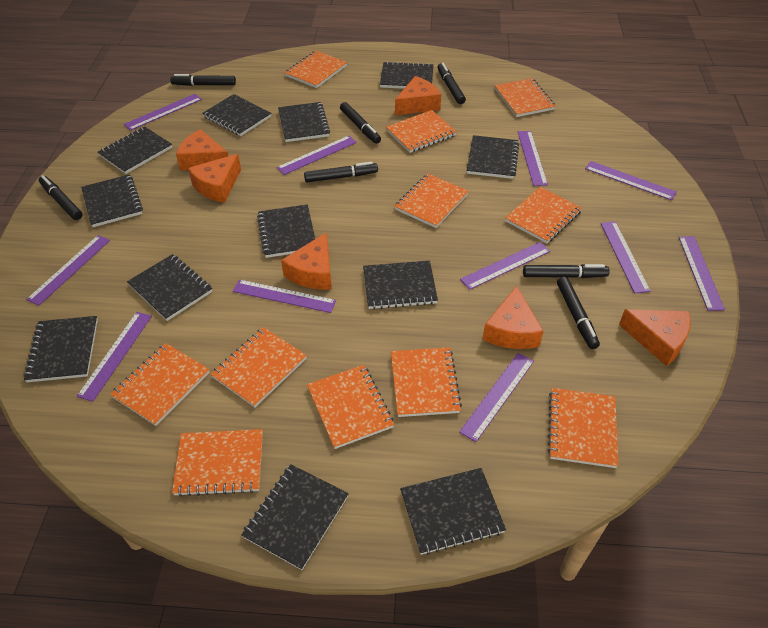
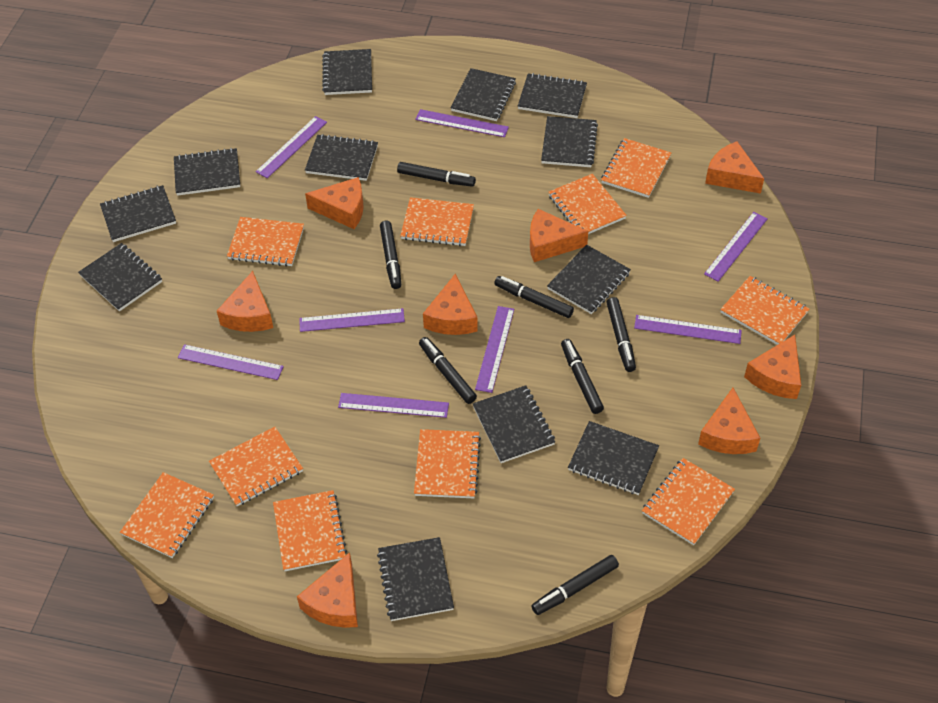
orange cheese: 6 -> 8
orange notebook: 11 -> 10
purple ruler: 11 -> 8

